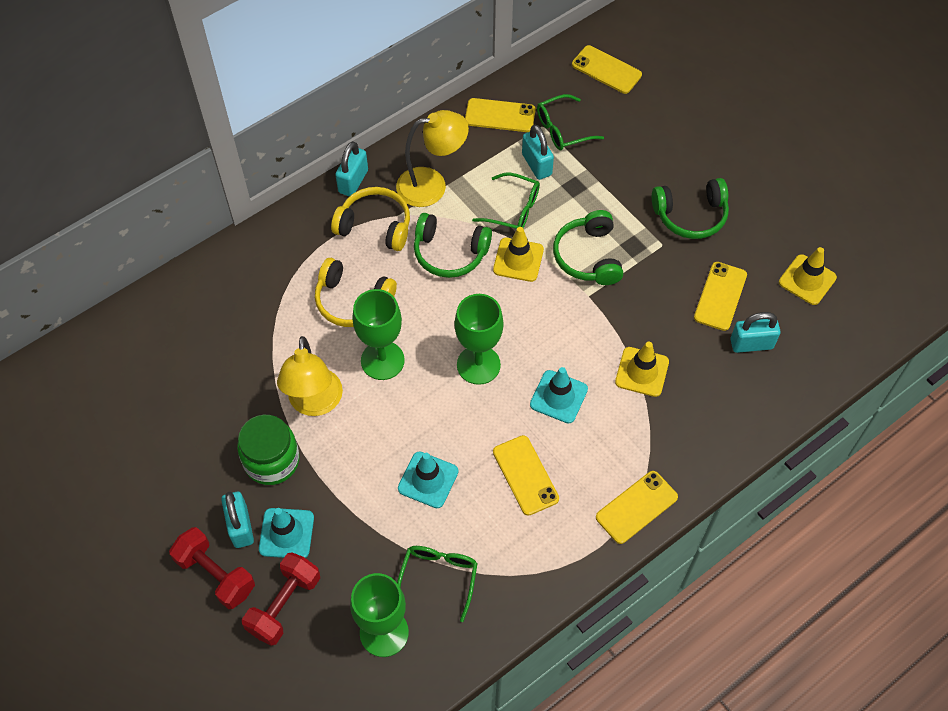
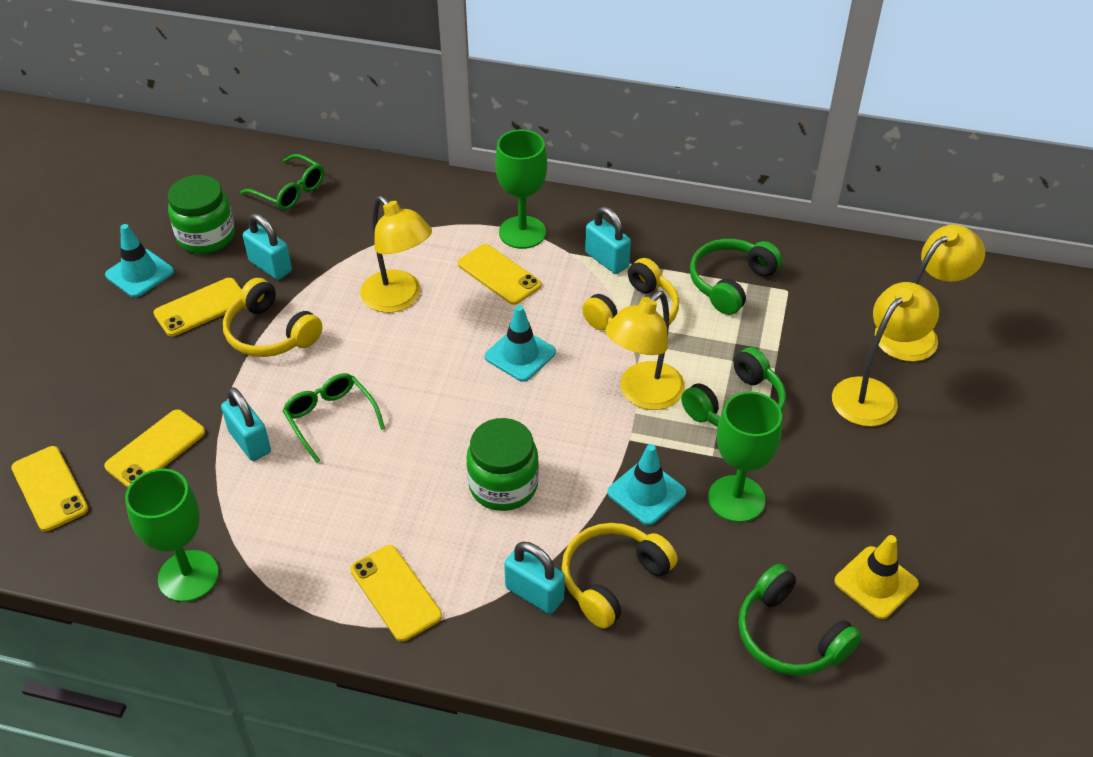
green glasses: 3 -> 2
green jar: 1 -> 2
red dumbbell: 2 -> 0
yellow headphones: 2 -> 3
yellow lamp: 2 -> 4
yellow traffic cone: 3 -> 1

